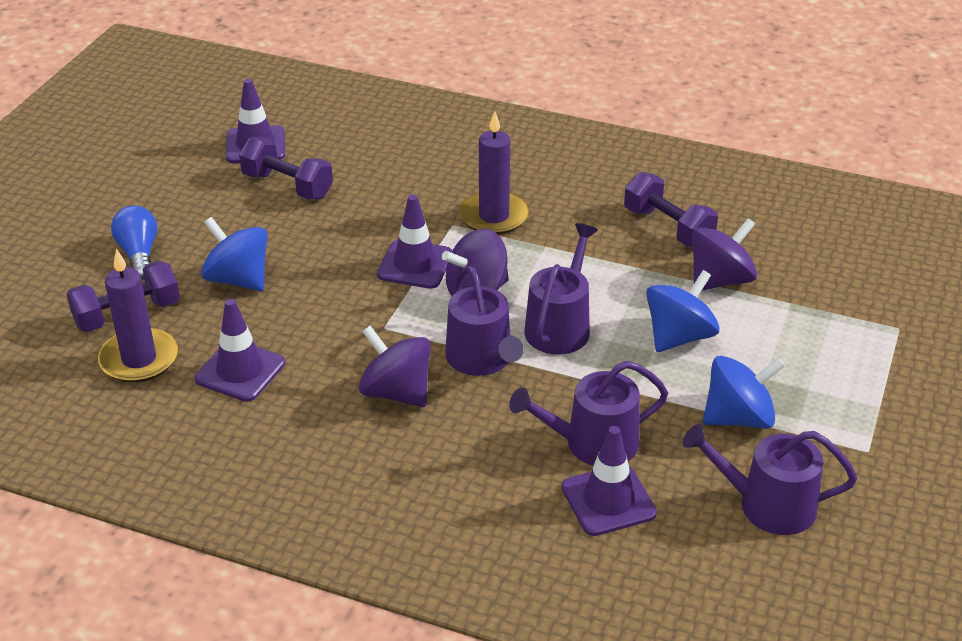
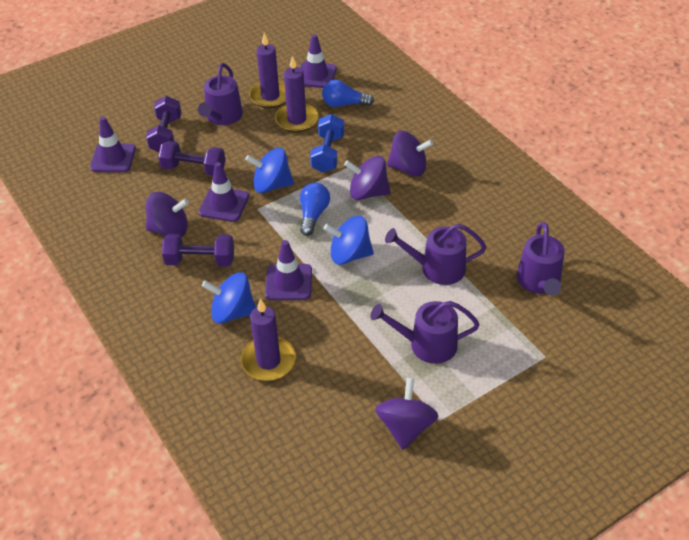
blue dumbbell: 0 -> 1
blue light bulb: 1 -> 2
purple candle: 2 -> 3
purple spinning top: 3 -> 4

